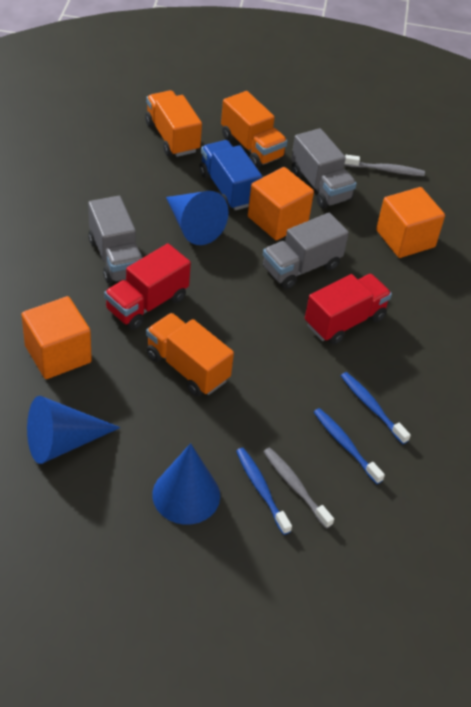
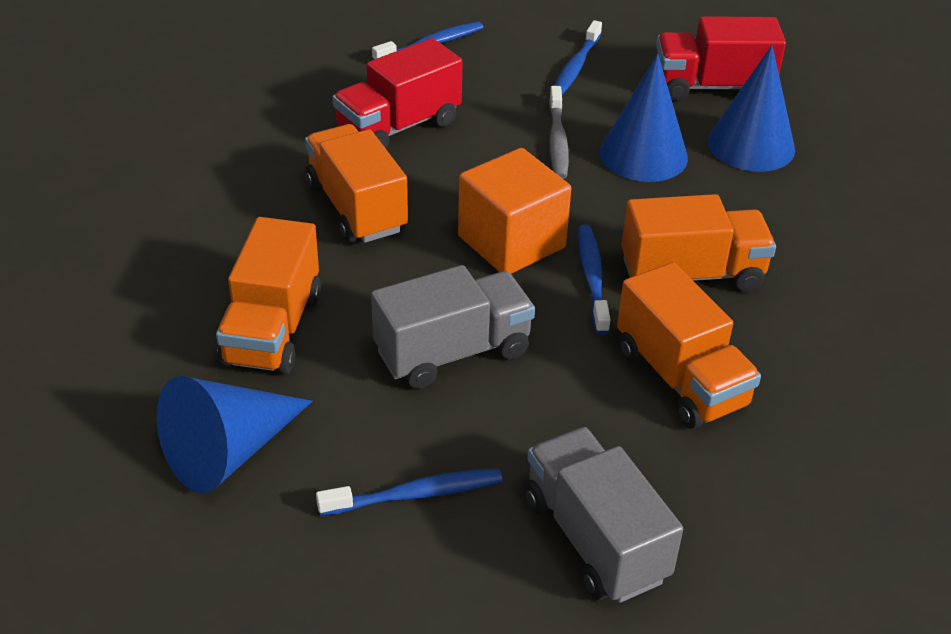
blue toothbrush: 3 -> 4
blue truck: 1 -> 0
grey toothbrush: 2 -> 1
grey truck: 3 -> 2
orange cube: 3 -> 1
orange truck: 3 -> 4

